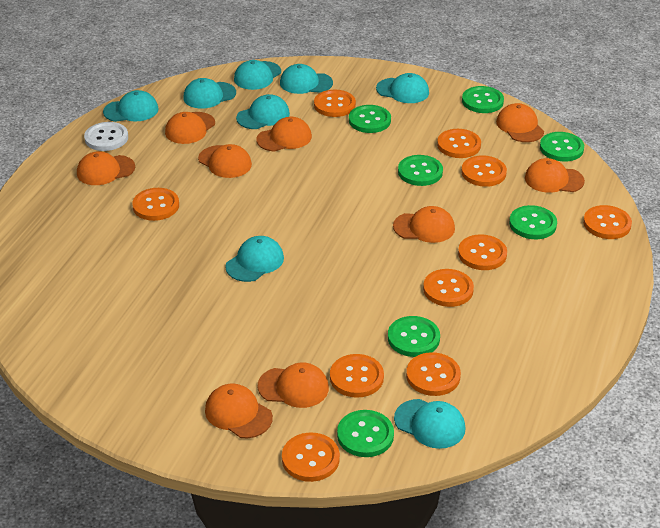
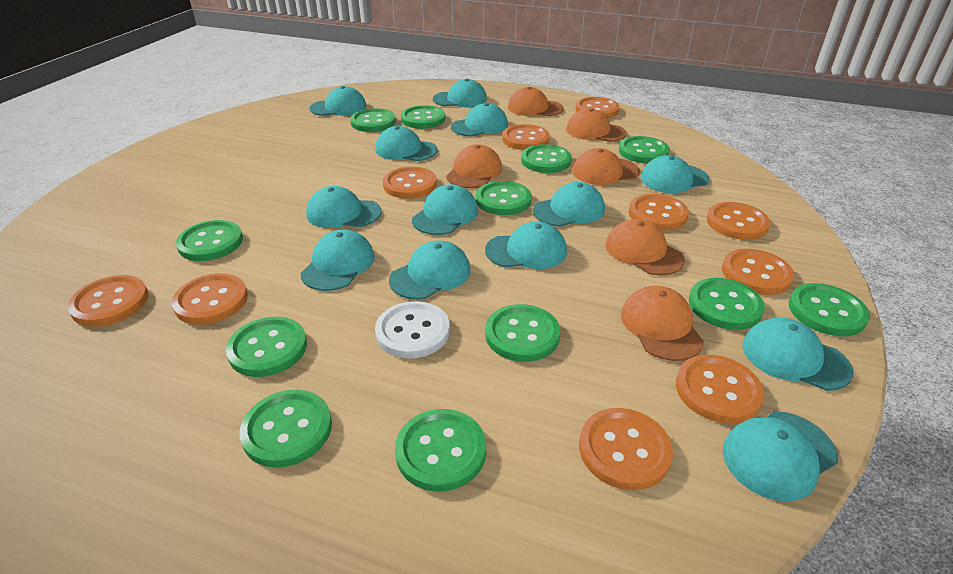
green button: 7 -> 12
orange cap: 9 -> 6
turquoise cap: 8 -> 13

